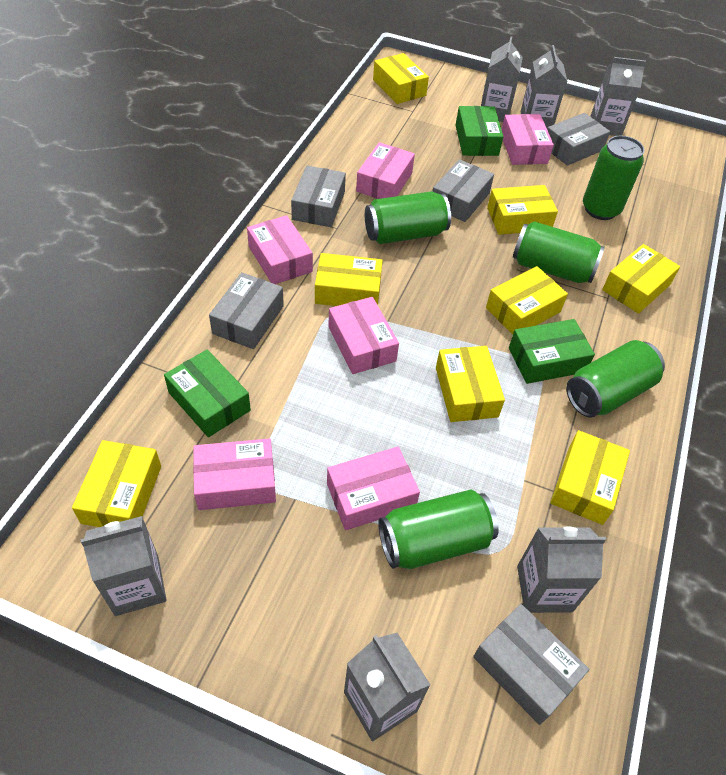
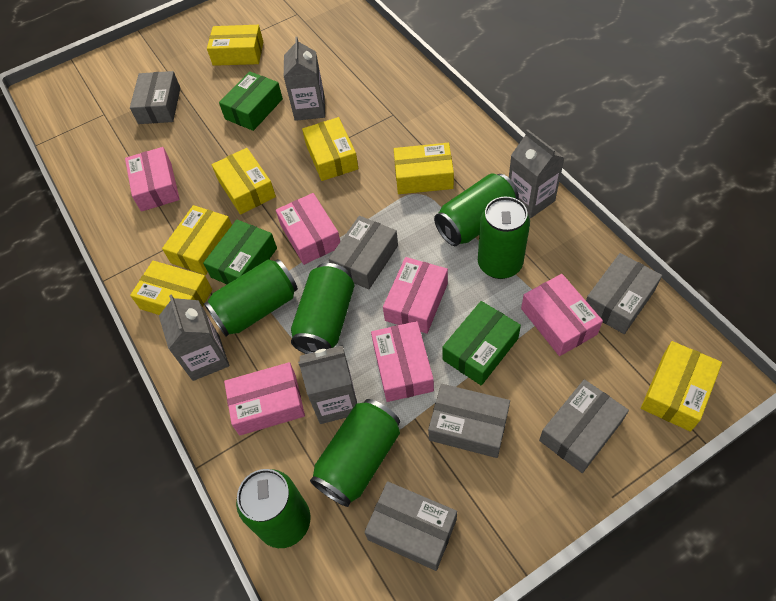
green can: 5 -> 6
grey box: 5 -> 6
grey carton: 6 -> 4
yellow box: 8 -> 7

